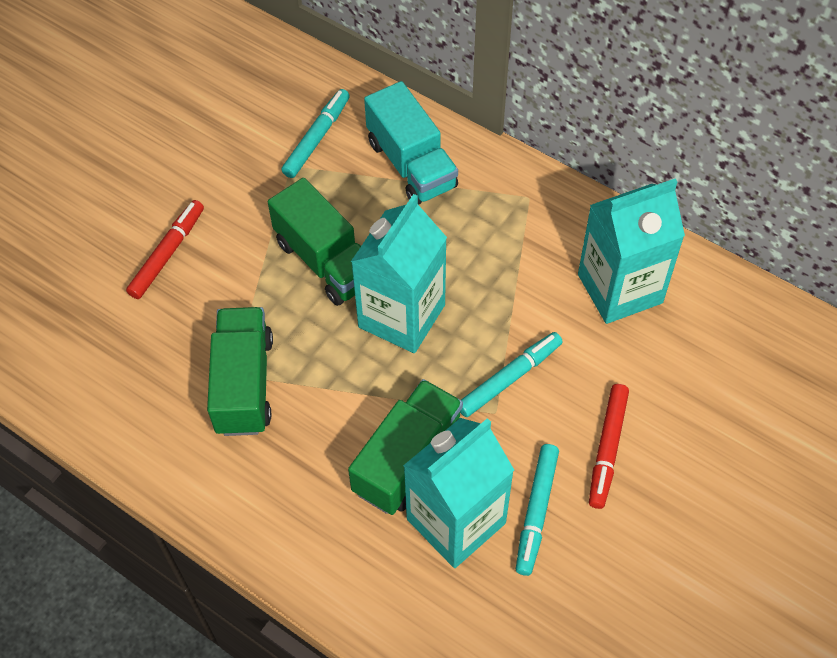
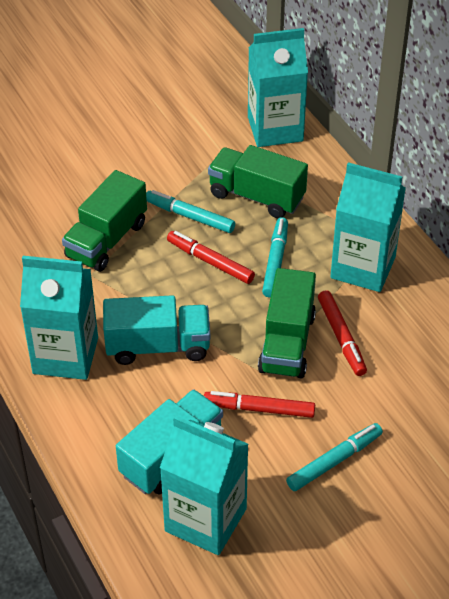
red marker: 2 -> 3
turquoise carton: 3 -> 4
turquoise truck: 1 -> 2

